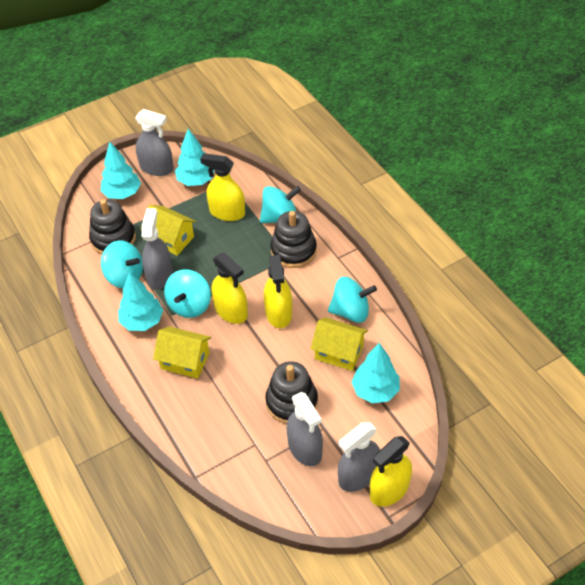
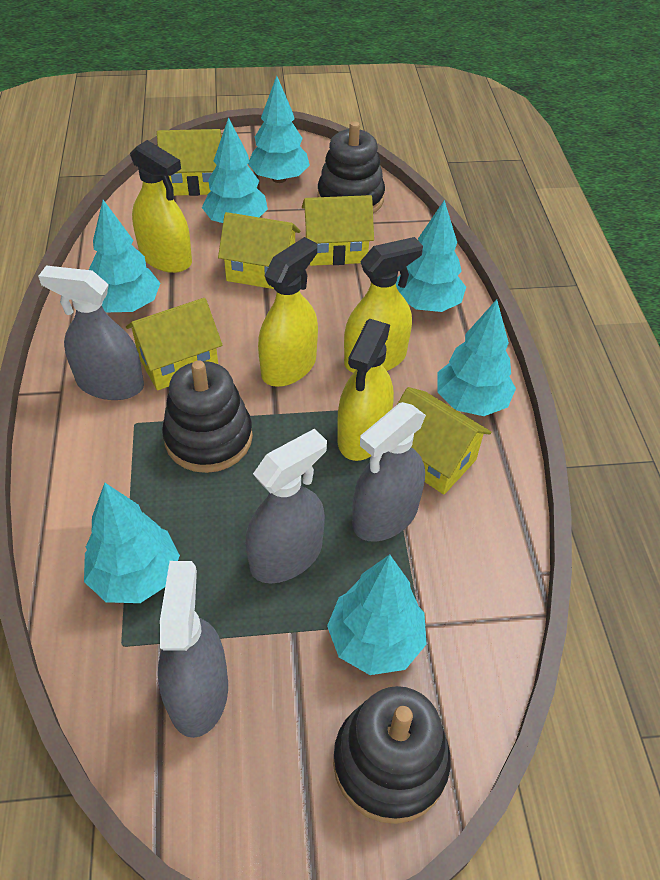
turquoise spinning top: 4 -> 0
turquoise tree: 4 -> 7
yellow house: 3 -> 5

